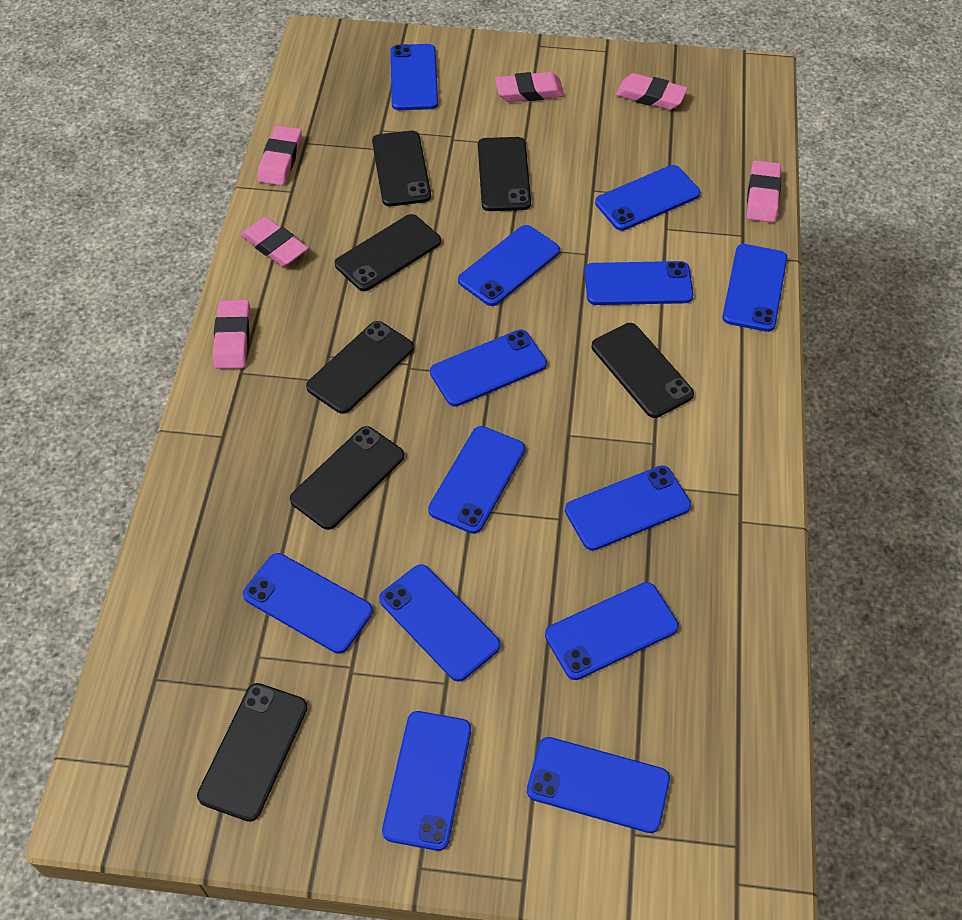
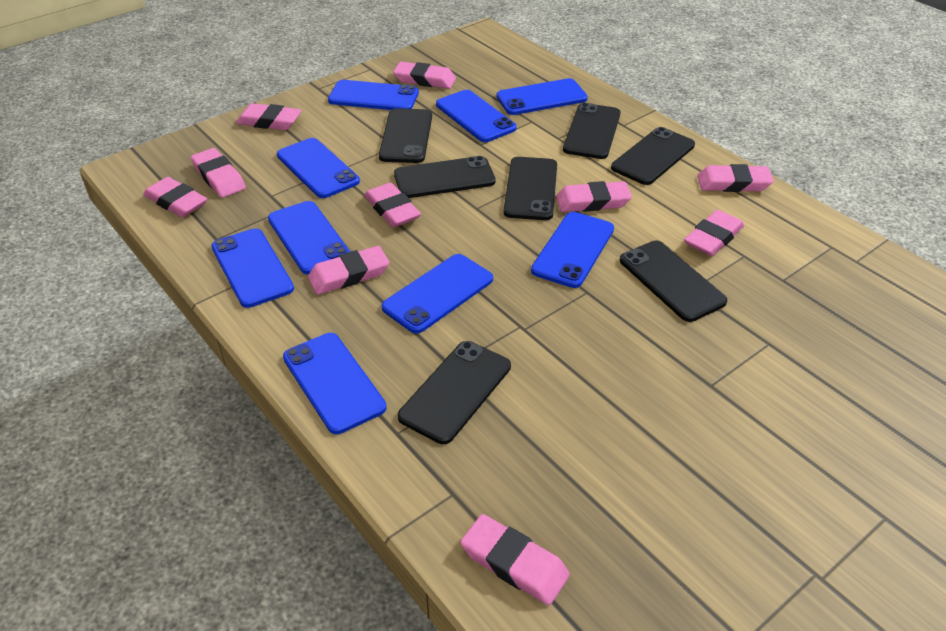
blue phone: 13 -> 9
pink eraser: 6 -> 10

